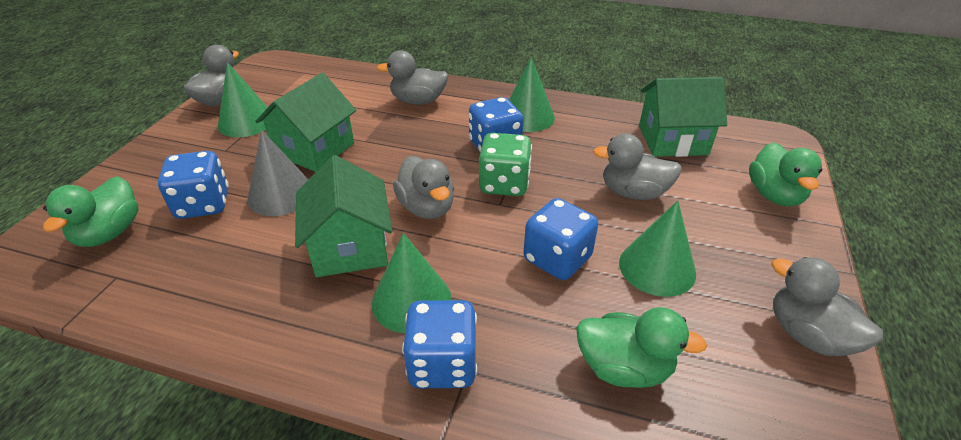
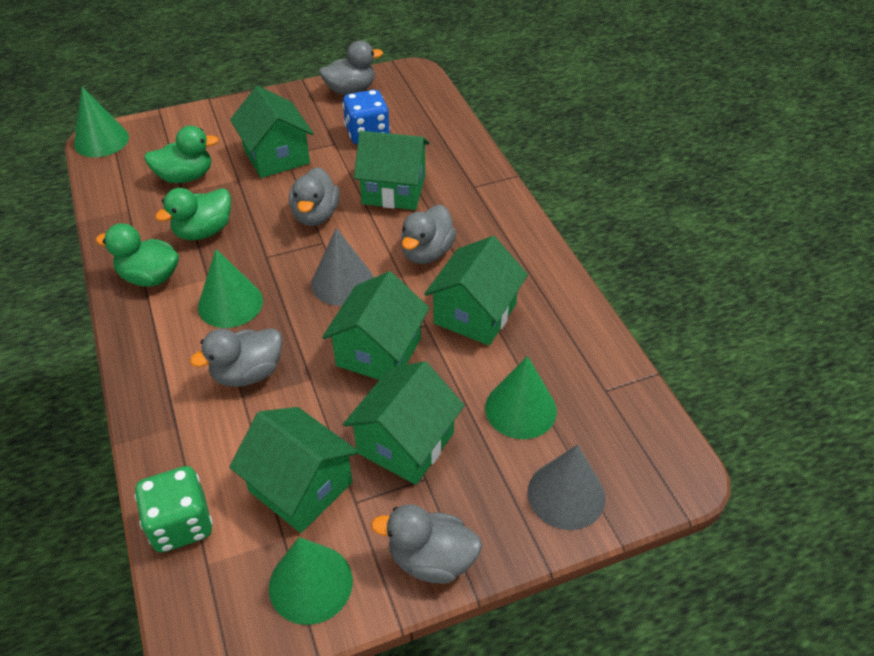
blue dice: 4 -> 1
green house: 3 -> 6
grey cone: 1 -> 2

